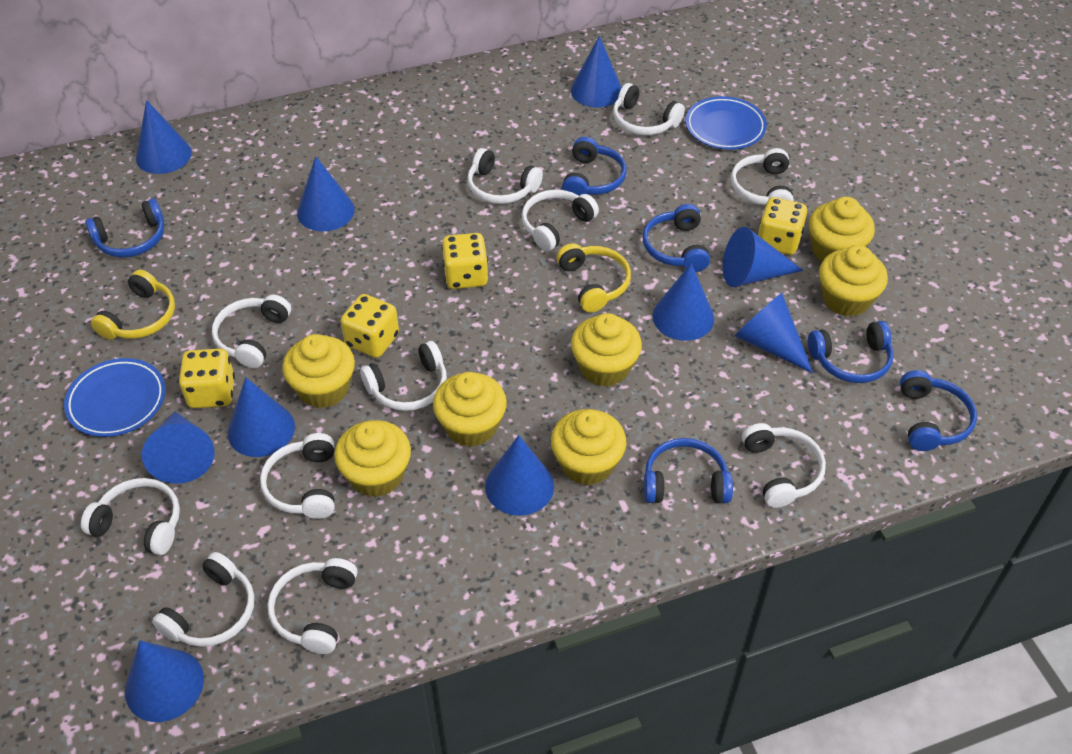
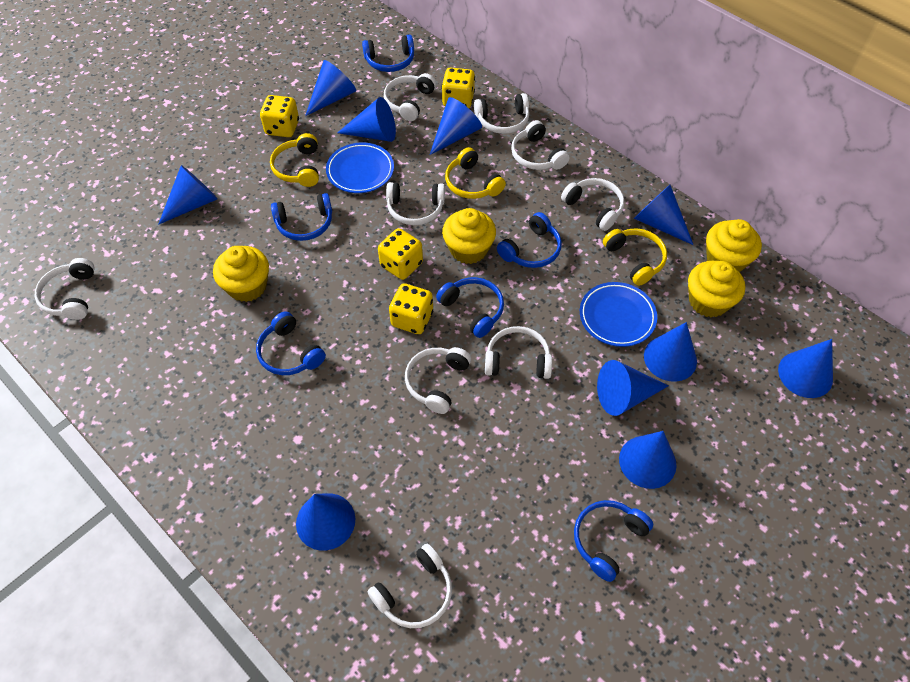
white headphones: 11 -> 9
yellow cupcake: 7 -> 4
yellow headphones: 2 -> 3

